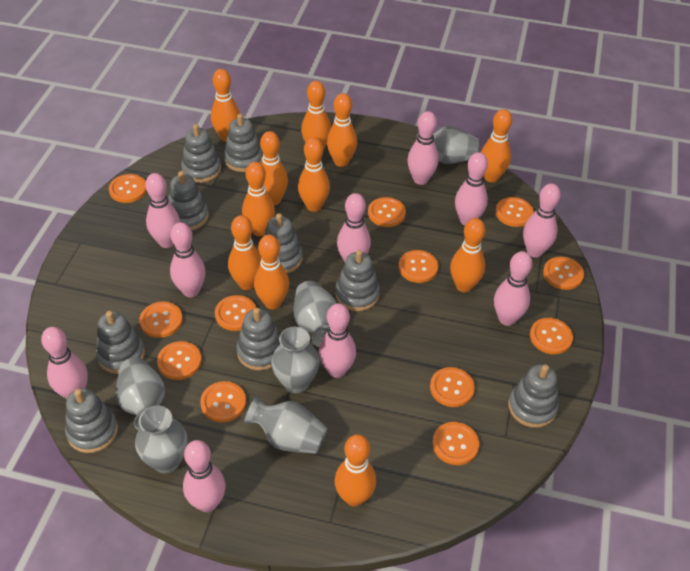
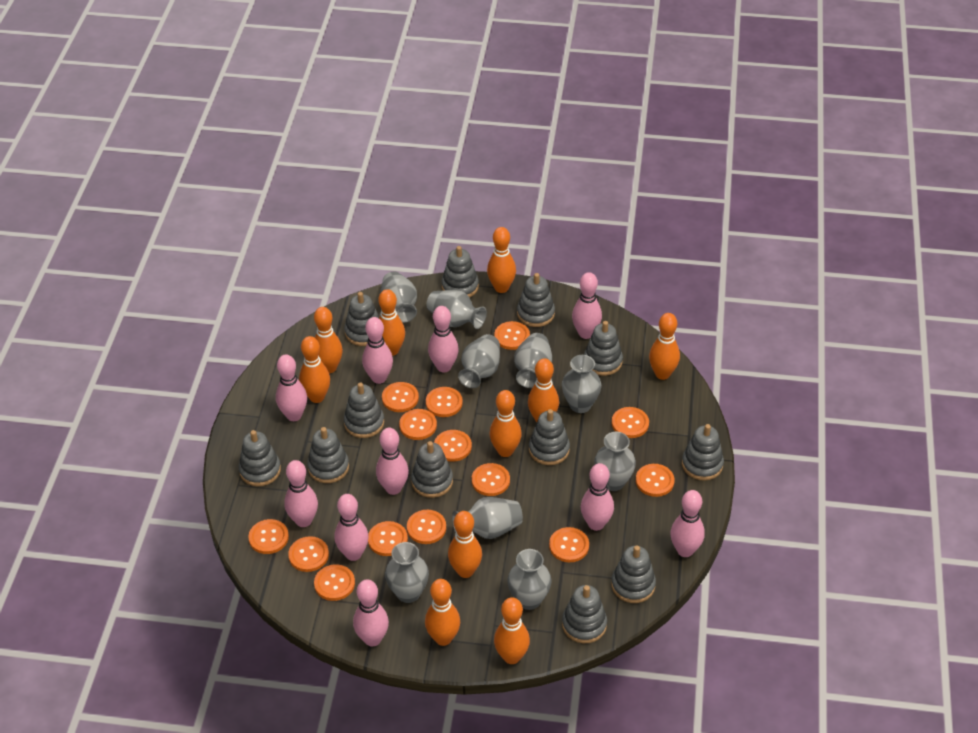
grey stacking toy: 9 -> 12
grey vase: 6 -> 9
orange bowling pin: 11 -> 10
orange button: 12 -> 14

